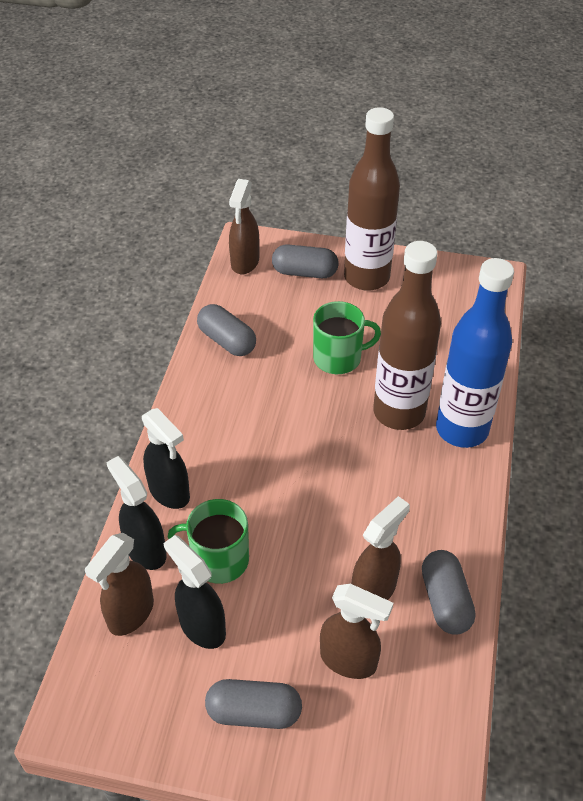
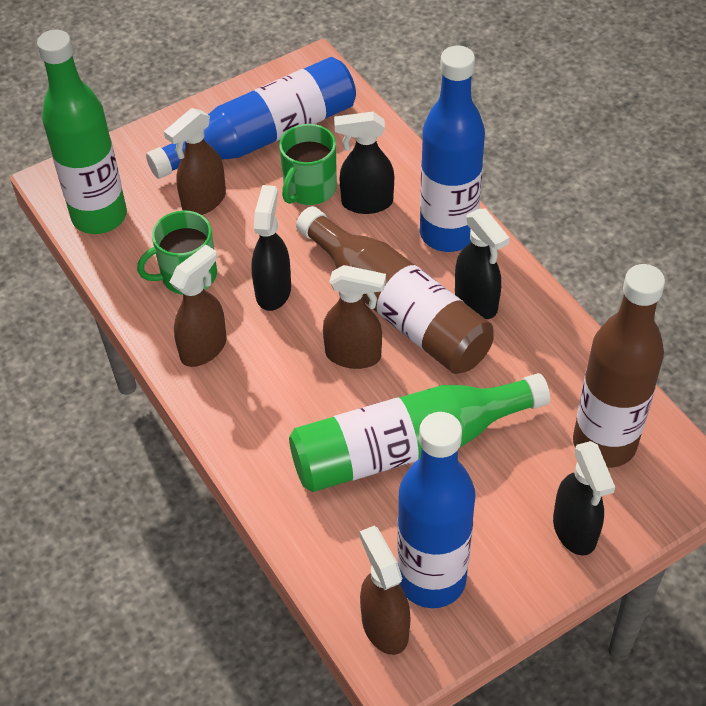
black spray bottle: 3 -> 4
blue bottle: 1 -> 3
green bottle: 0 -> 2
grey capsule: 4 -> 0

